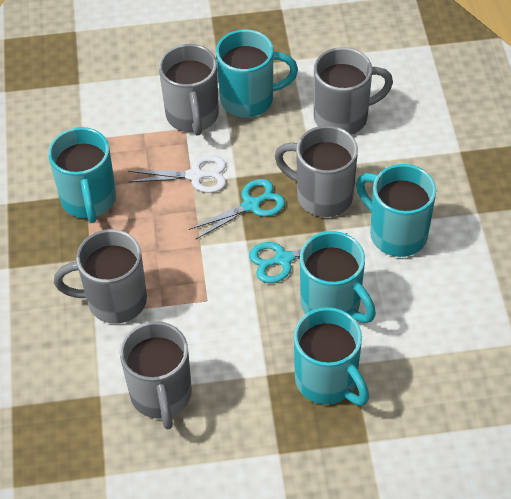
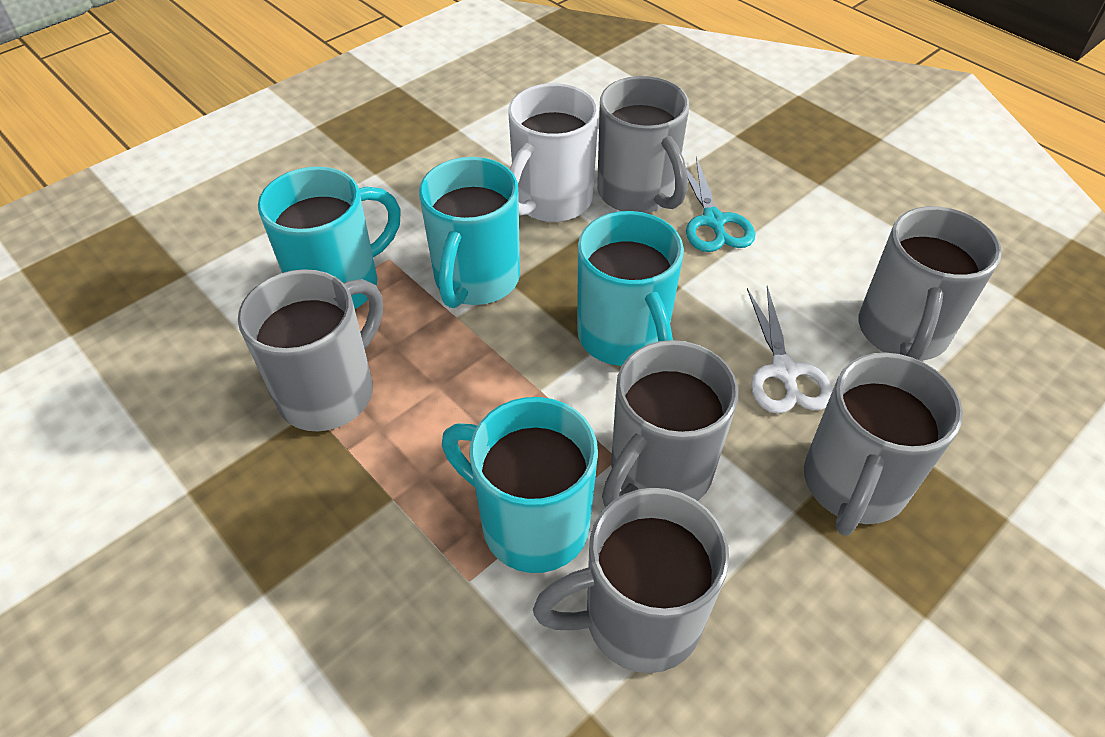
grey mug: 5 -> 6
turquoise mug: 5 -> 4
turquoise scissors: 2 -> 1
white mug: 0 -> 1

